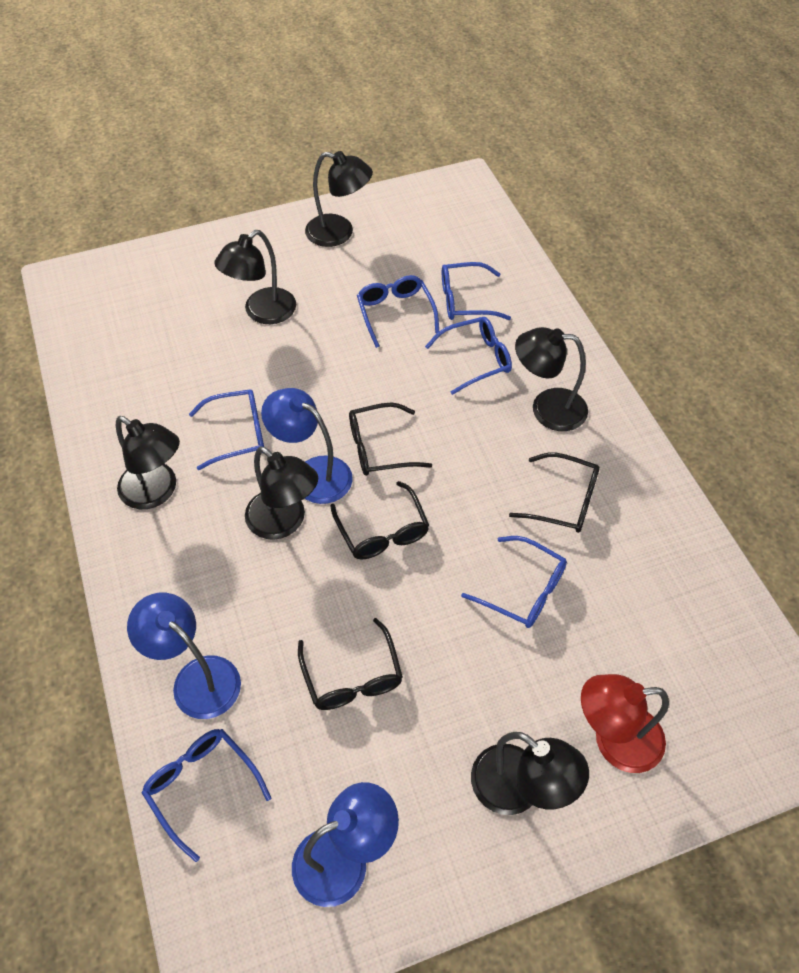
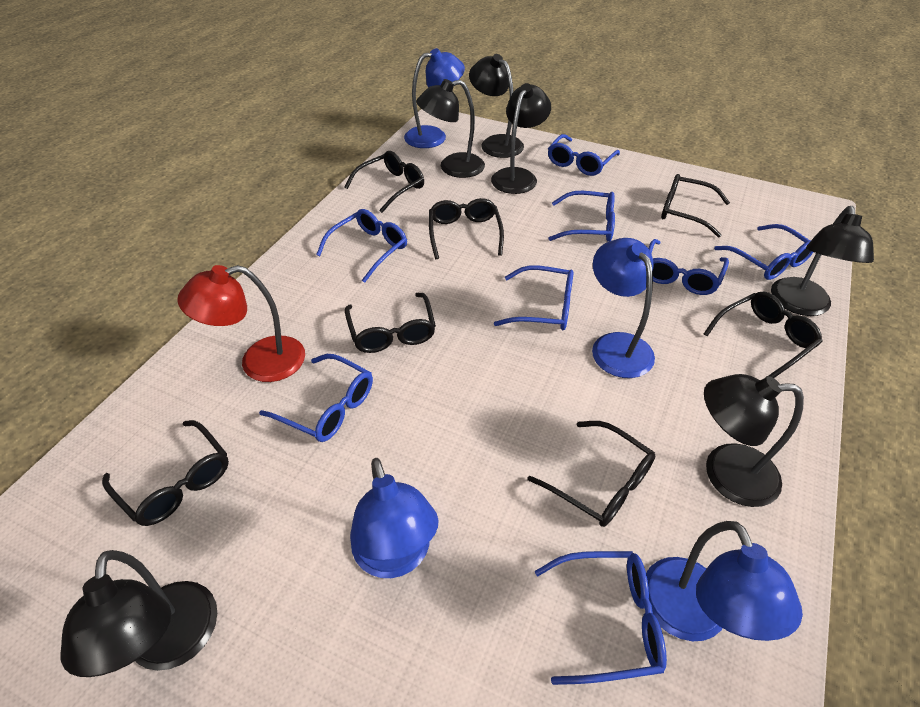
black glasses: 4 -> 7
blue glasses: 6 -> 8
blue lamp: 3 -> 4

